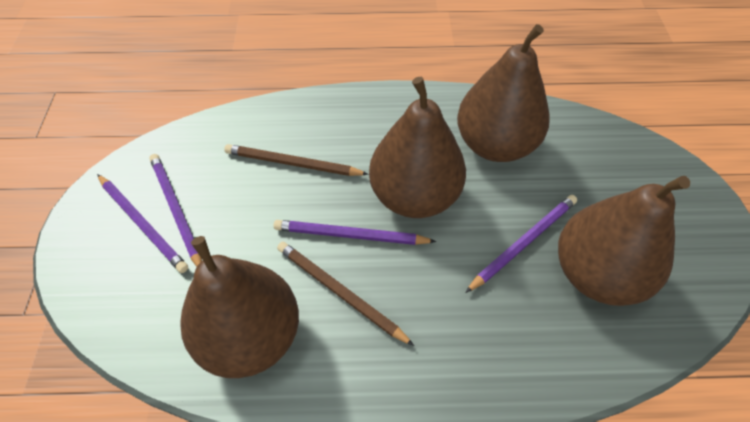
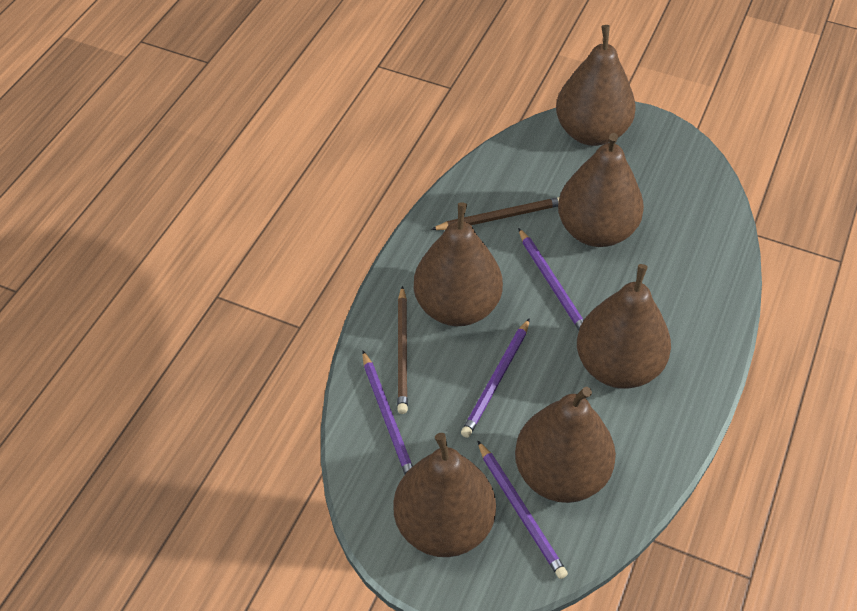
brown pear: 4 -> 6

